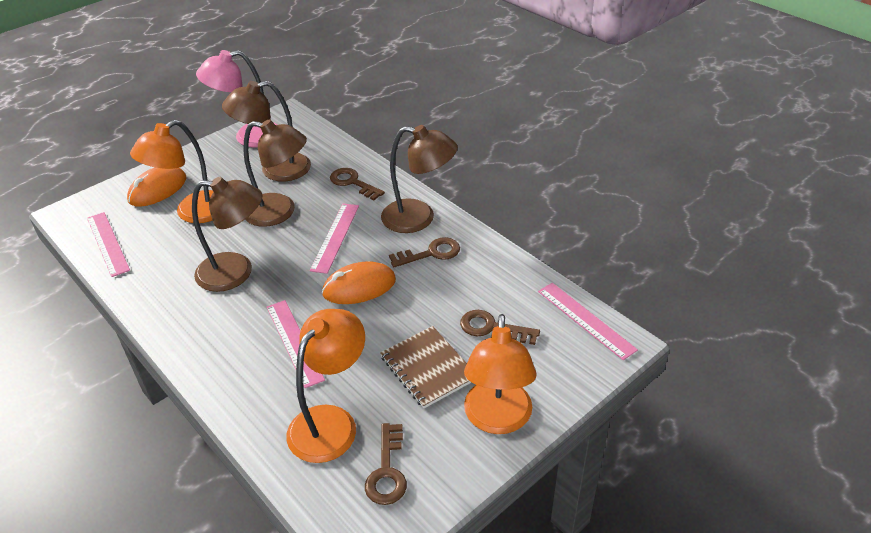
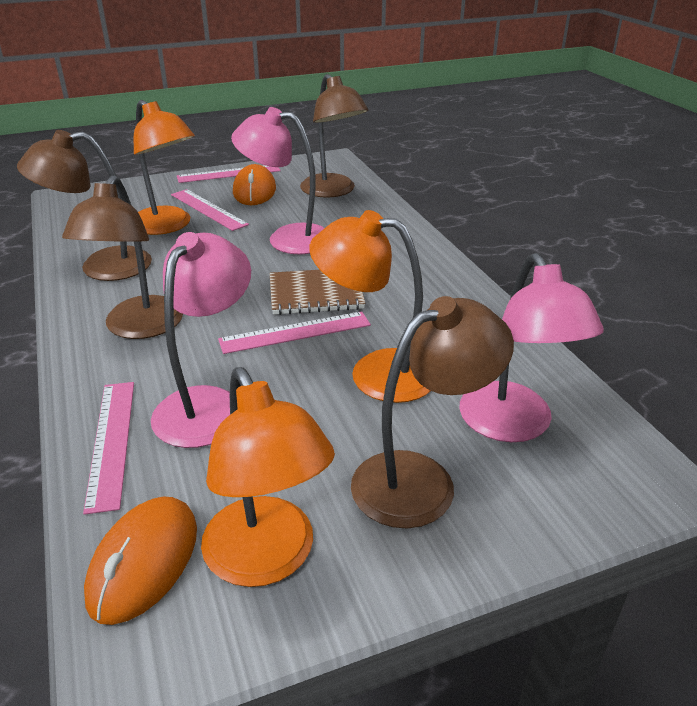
brown key: 4 -> 0
pink lamp: 1 -> 3

